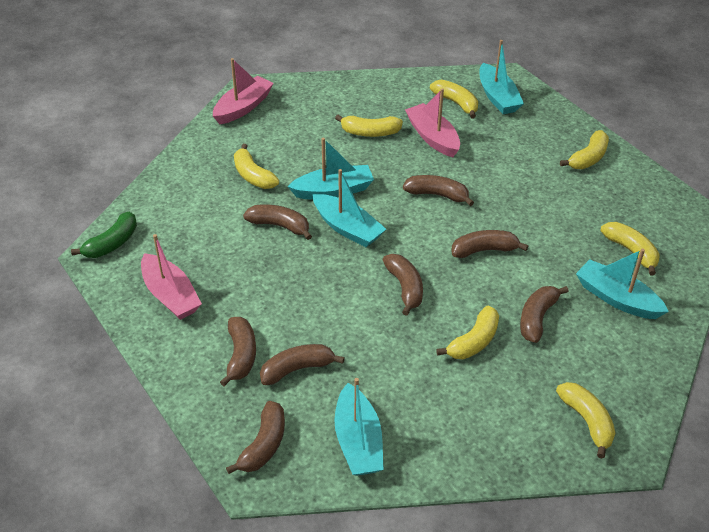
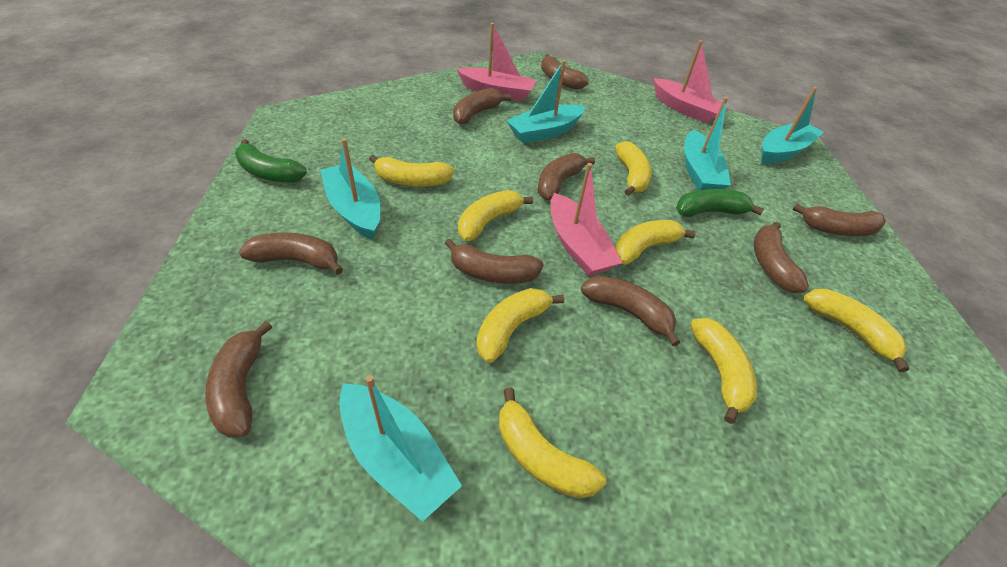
brown banana: 8 -> 9
green banana: 1 -> 2
yellow banana: 7 -> 8

